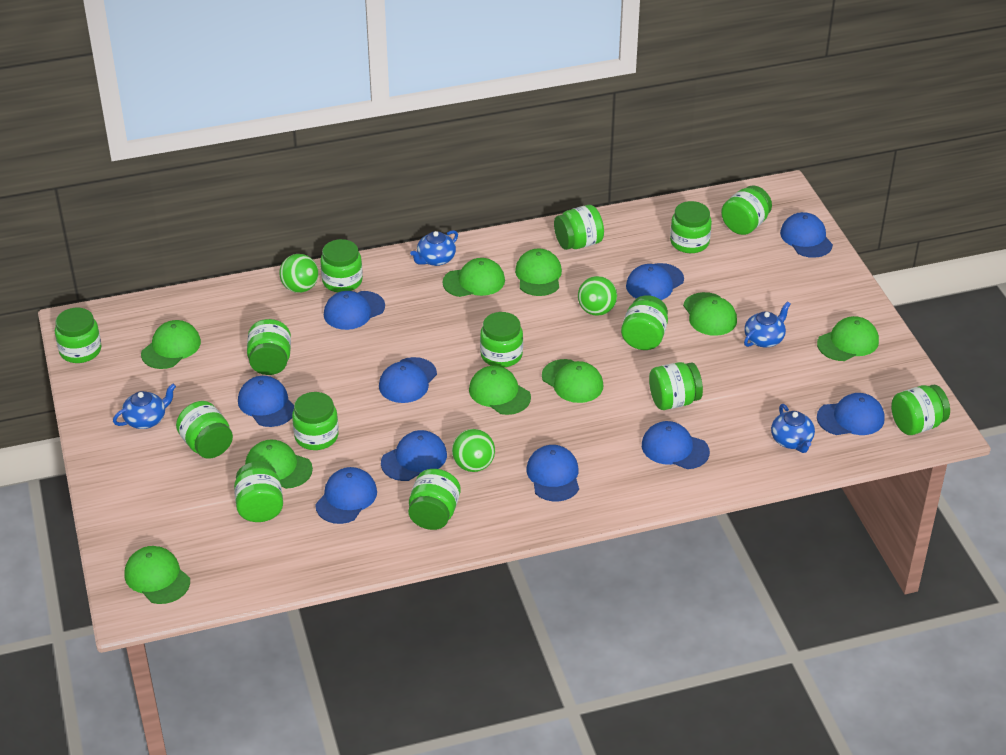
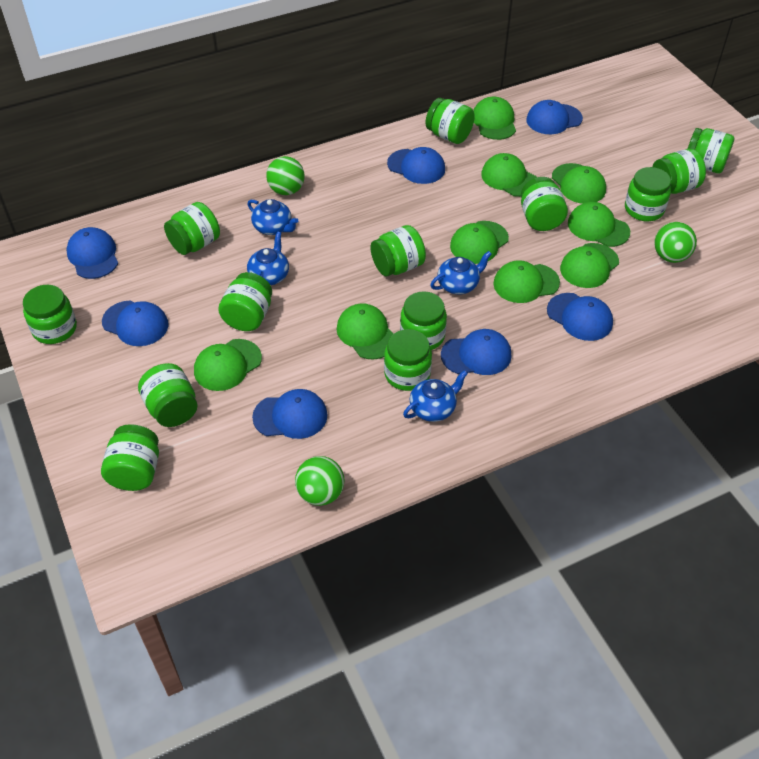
blue cap: 10 -> 7
green jar: 14 -> 13

